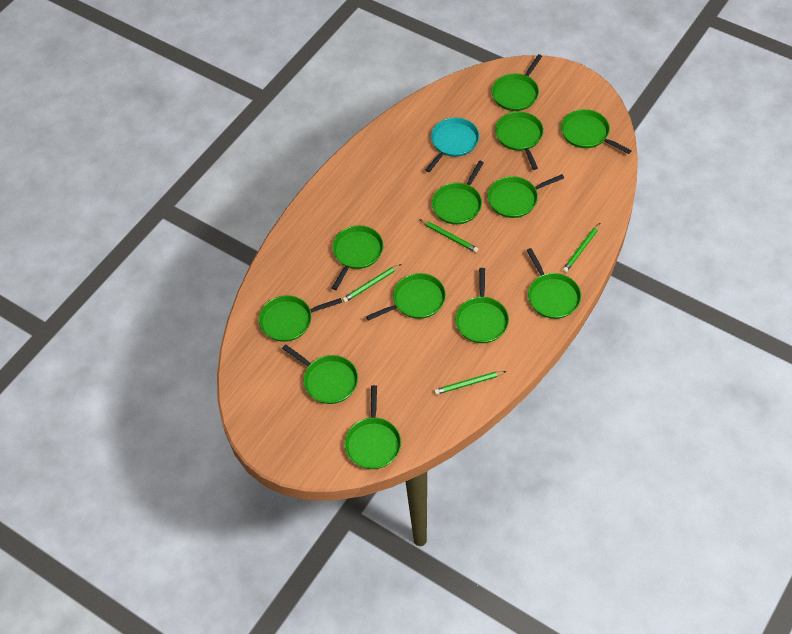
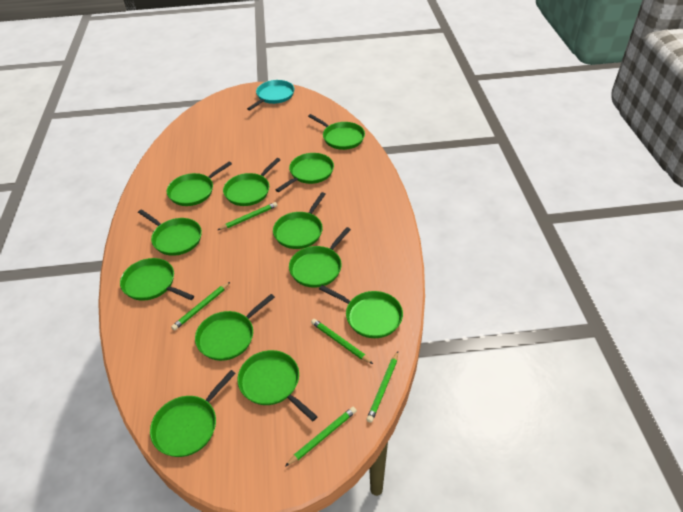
green pencil: 4 -> 5

